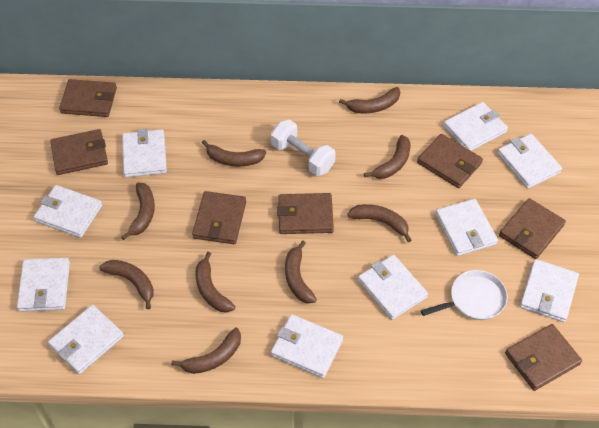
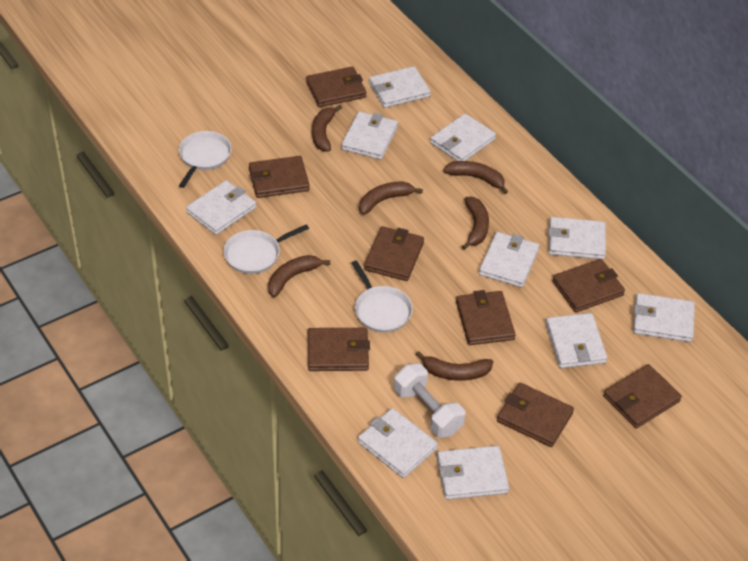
brown banana: 9 -> 6
brown wallet: 7 -> 8
white pan: 1 -> 3

